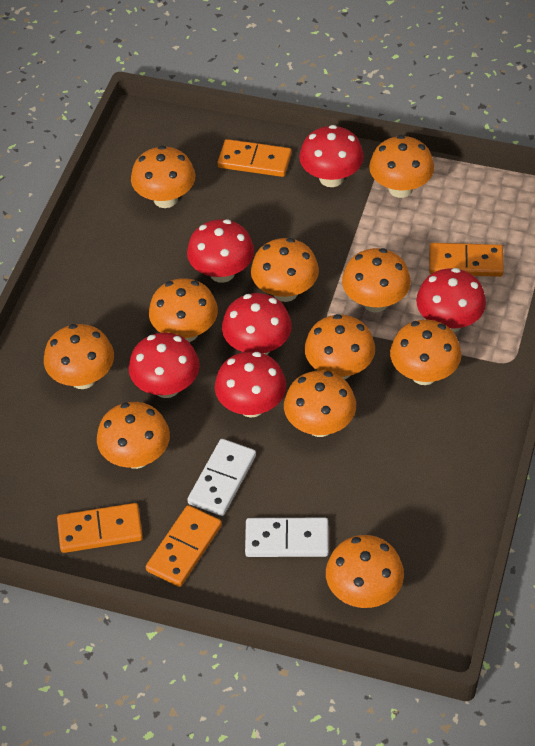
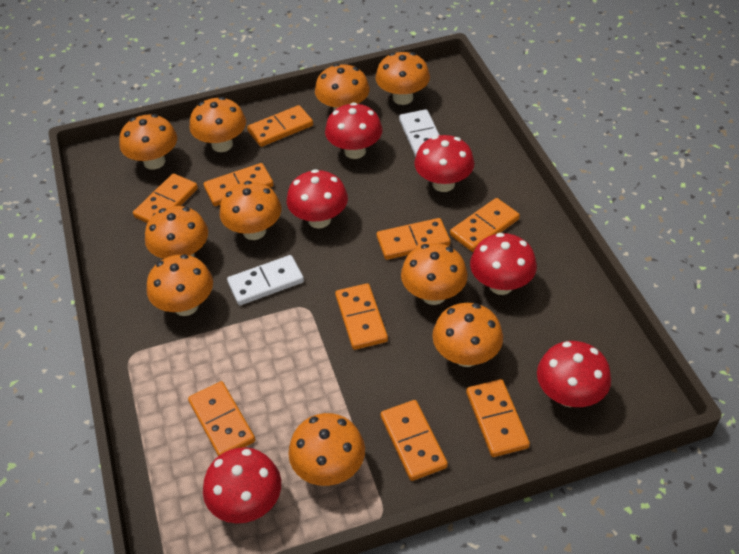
orange domino: 4 -> 9
orange mushroom: 11 -> 10

